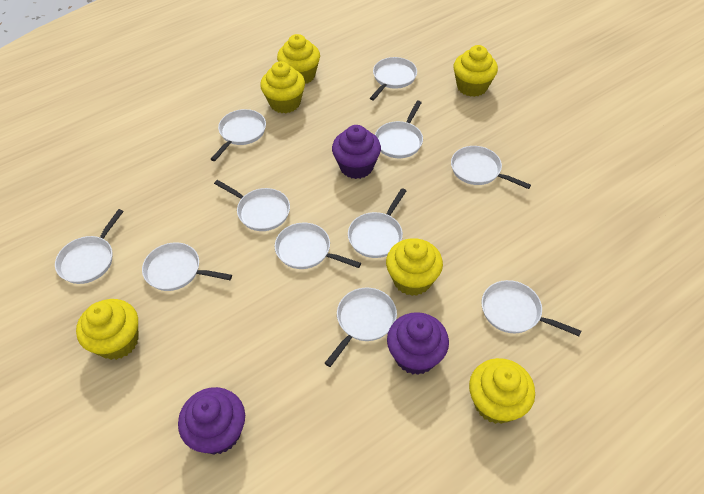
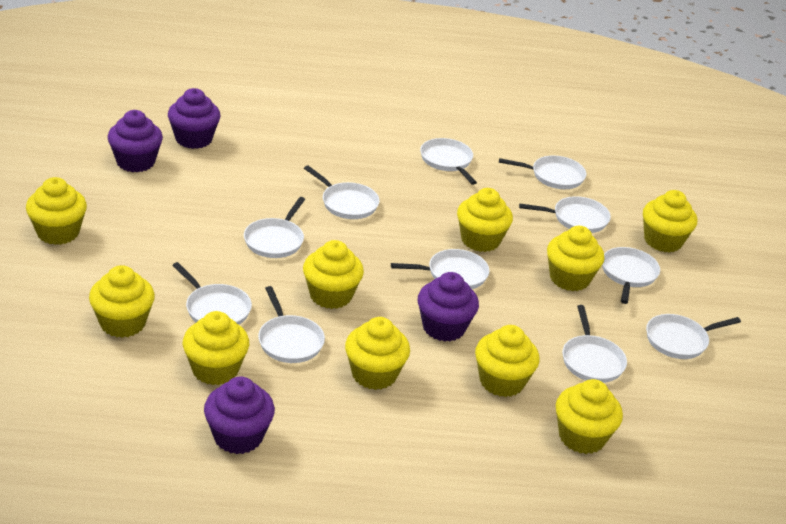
purple cupcake: 3 -> 4
yellow cupcake: 6 -> 10

